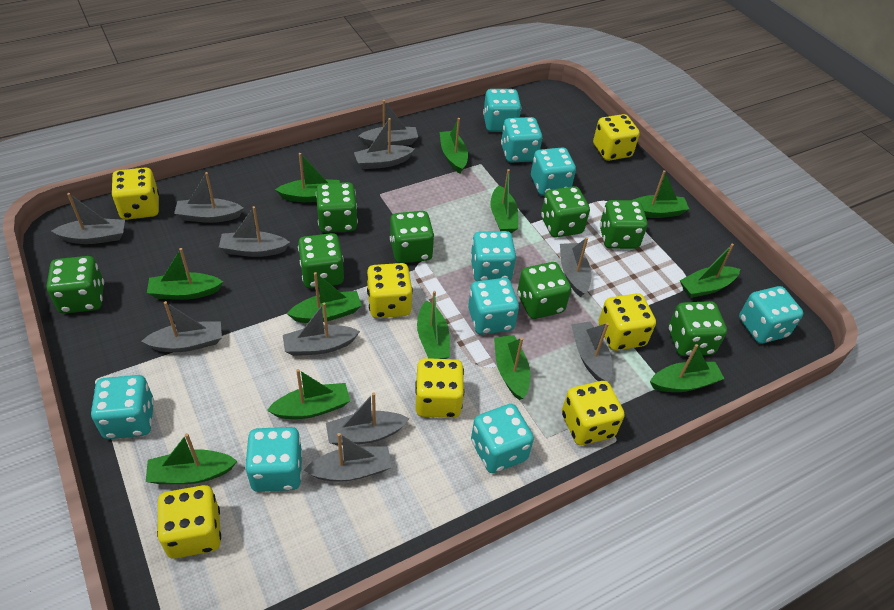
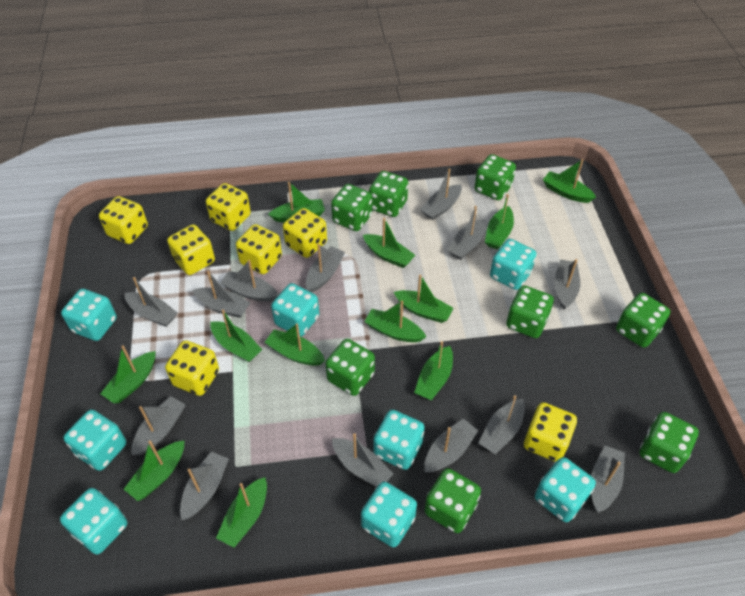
grey boat: 11 -> 13
turquoise dice: 9 -> 8

